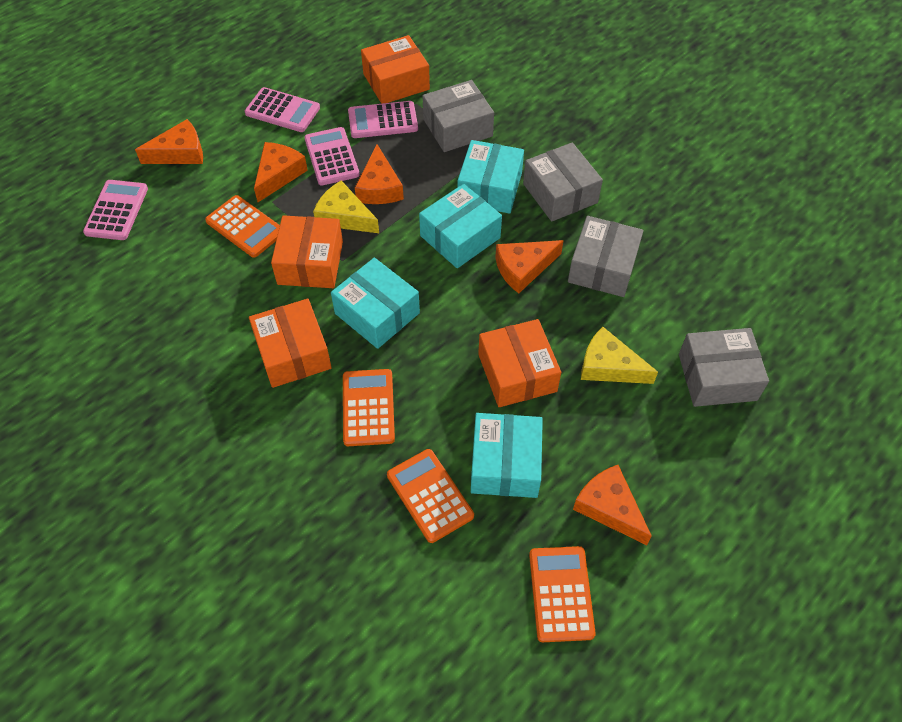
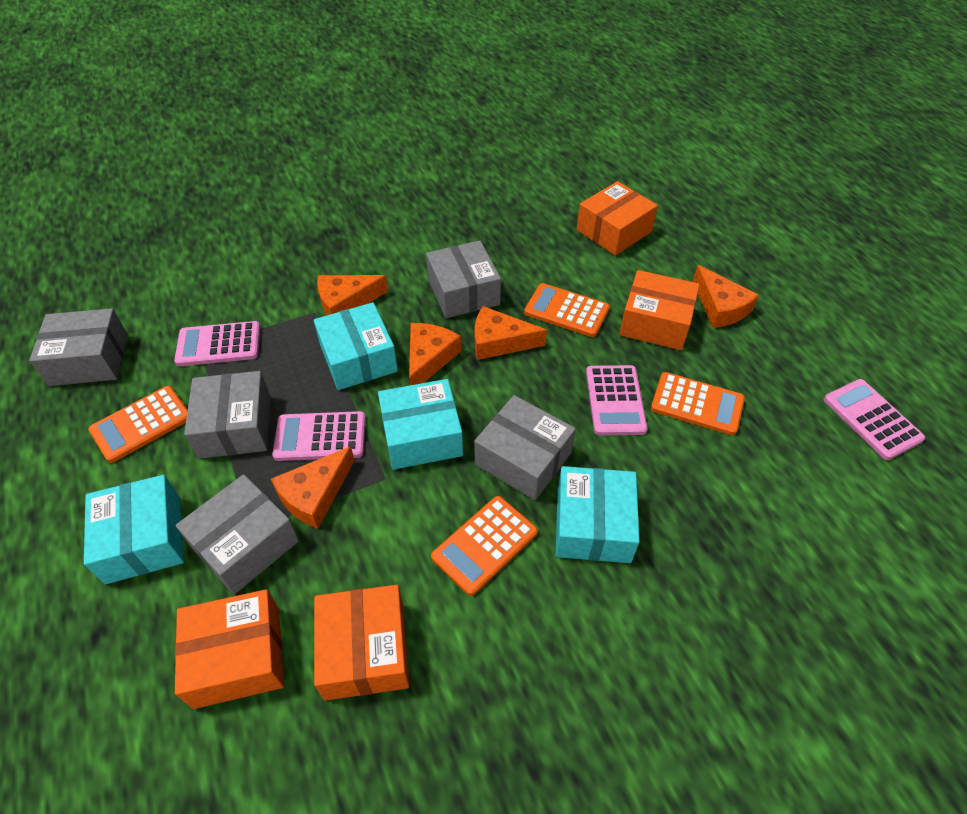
grey box: 4 -> 5
yellow cheese: 2 -> 0

